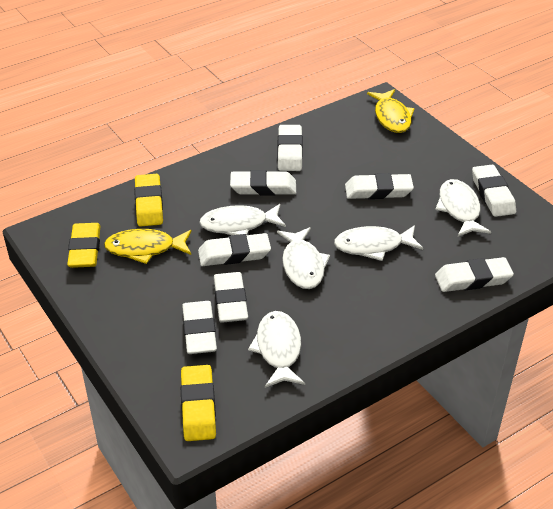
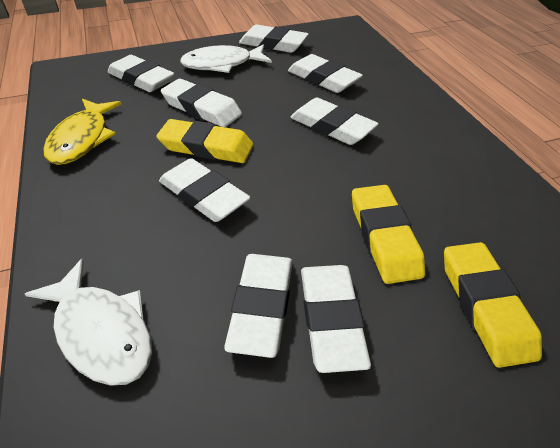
white fish: 5 -> 2
yellow fish: 2 -> 1

